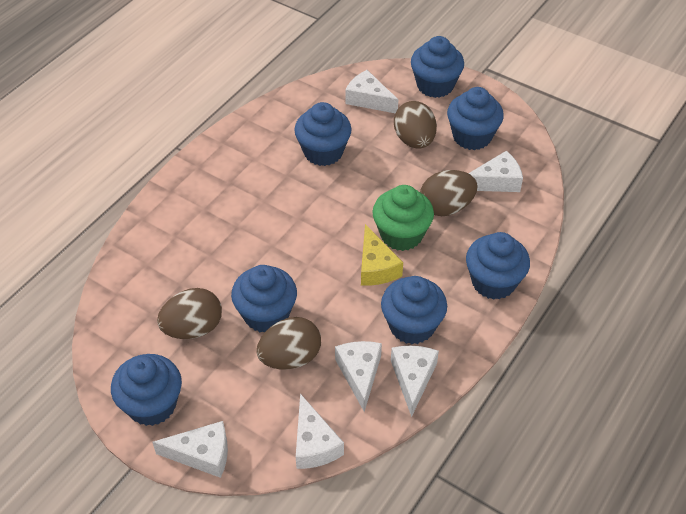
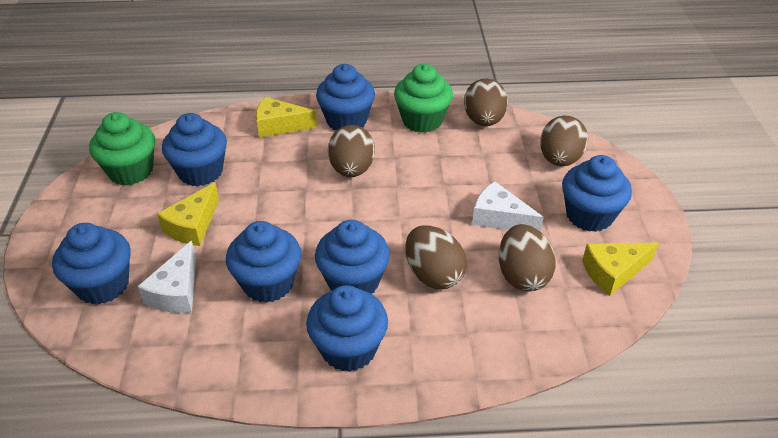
brown egg: 4 -> 5
green cupcake: 1 -> 2
white cheese: 6 -> 2
yellow cheese: 1 -> 3

